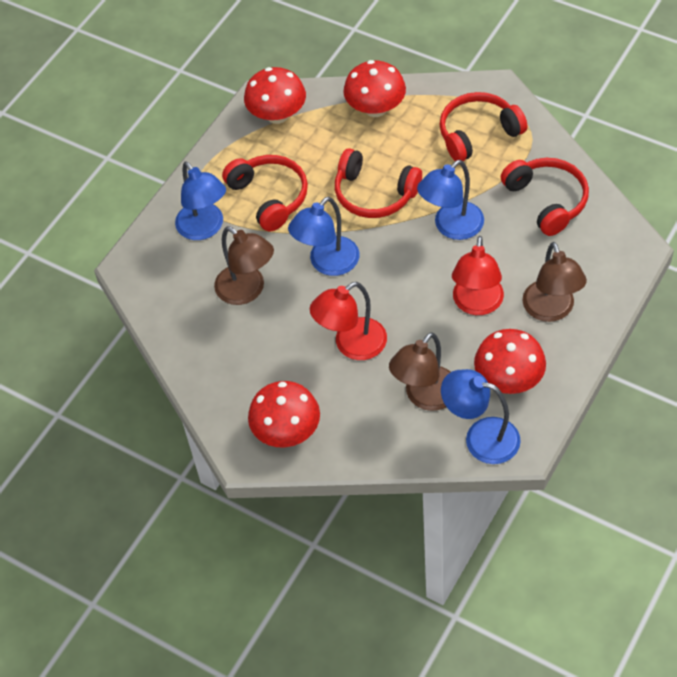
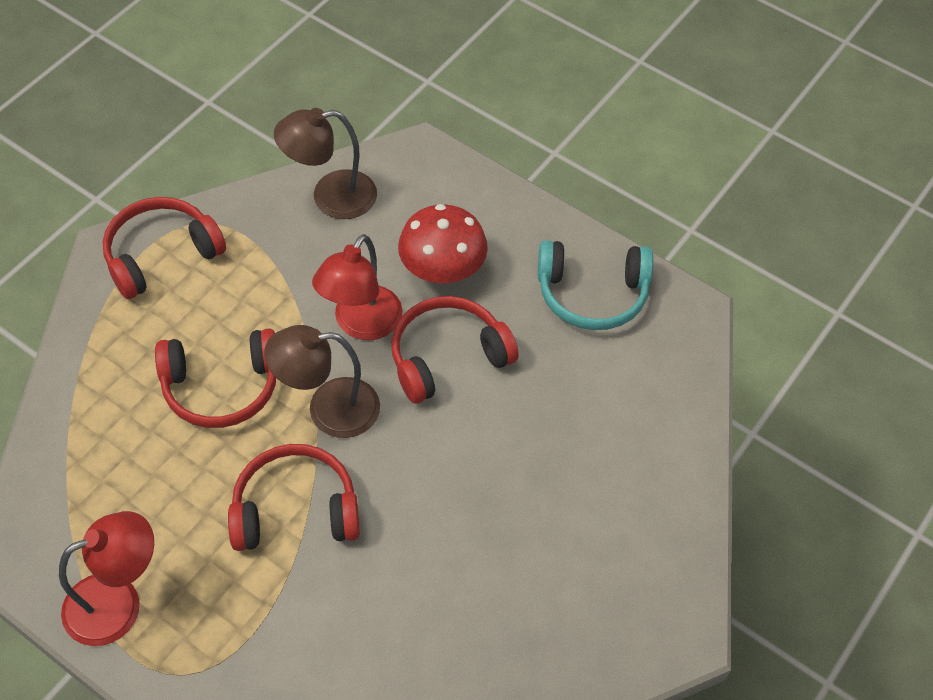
blue lamp: 4 -> 0
brown lamp: 3 -> 2
red mushroom: 4 -> 1
turquoise headphones: 0 -> 1

